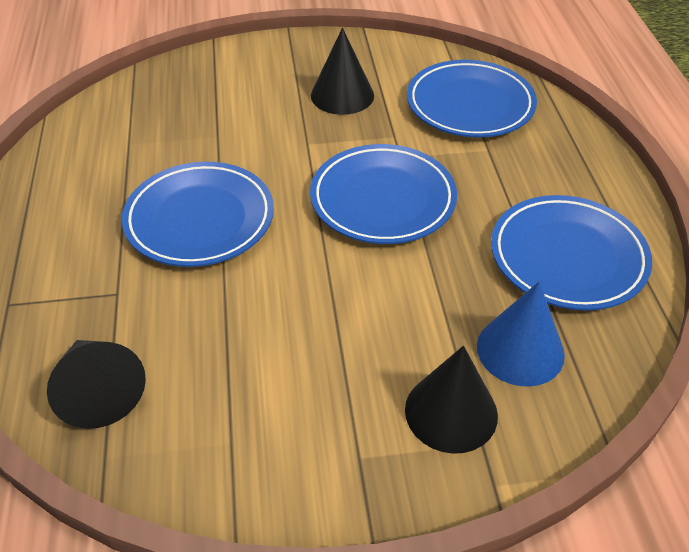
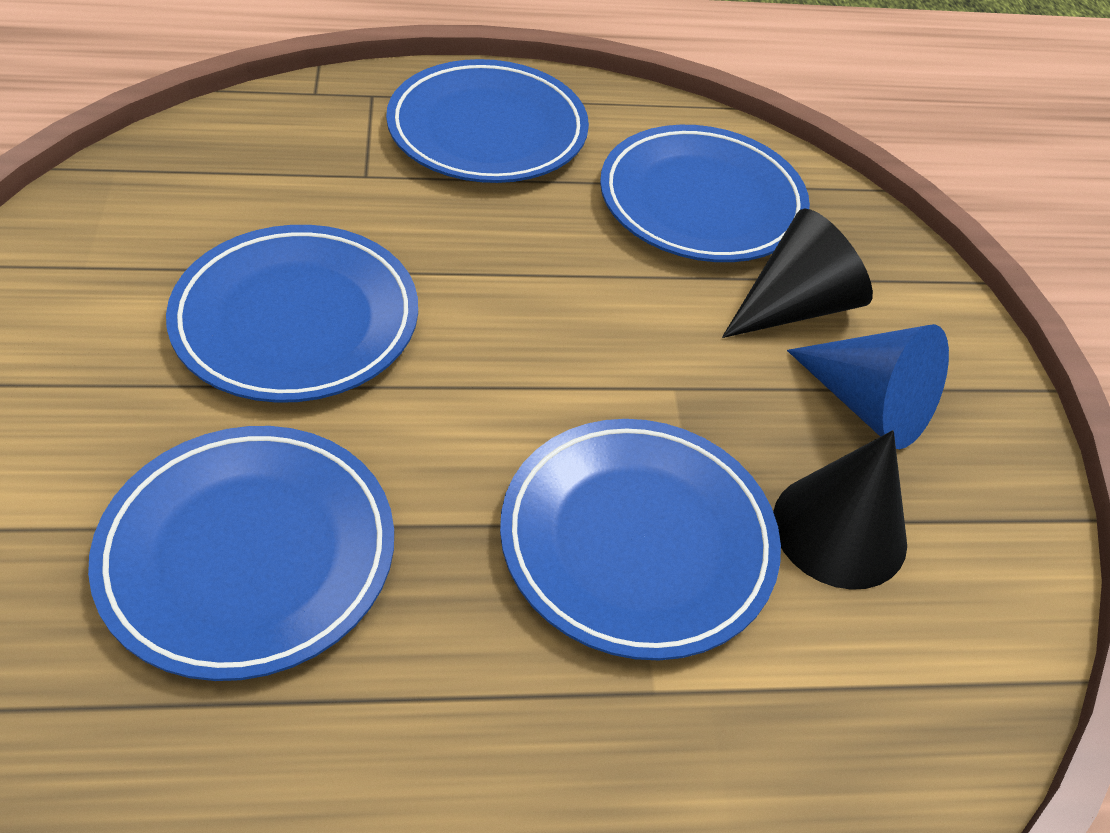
black cone: 3 -> 2
blue plate: 4 -> 5

